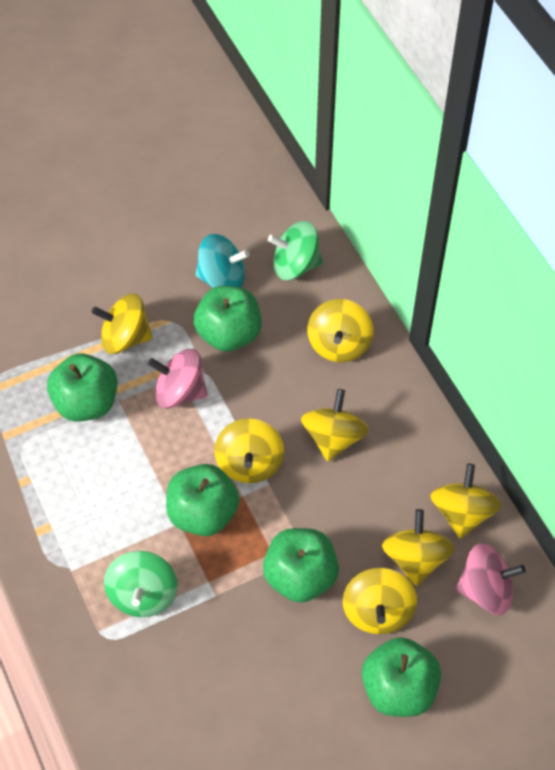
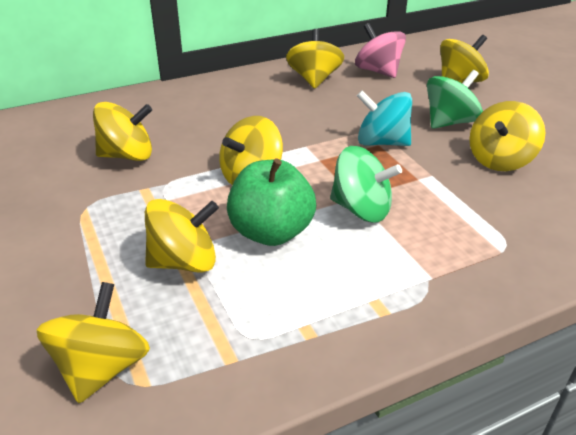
green apple: 5 -> 1
pink spinning top: 2 -> 1

